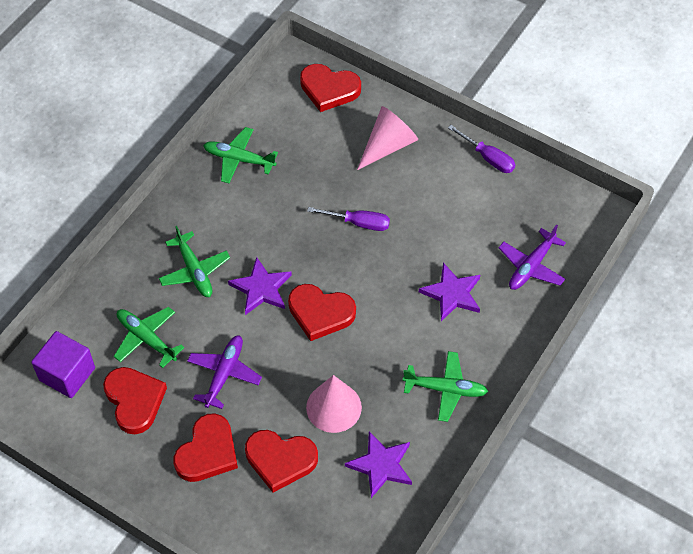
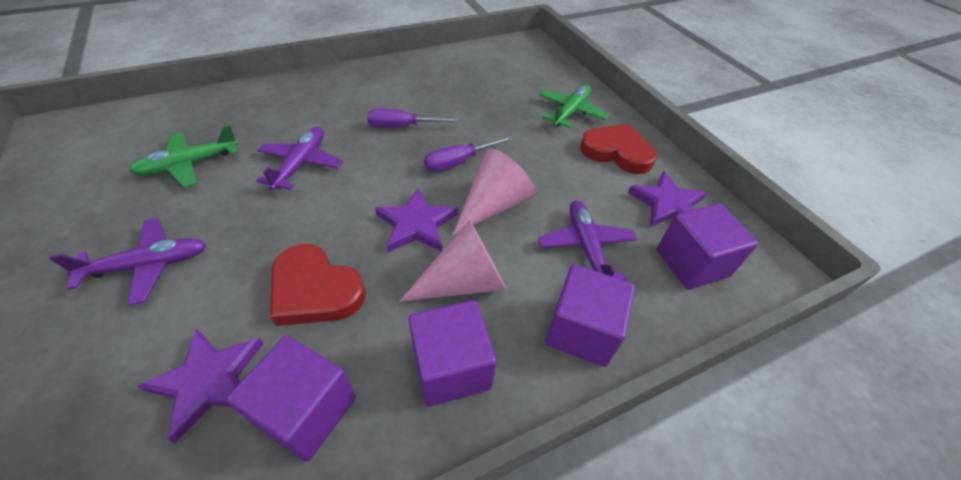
green plane: 4 -> 2
purple cube: 1 -> 4
purple plane: 2 -> 3
red heart: 5 -> 2

